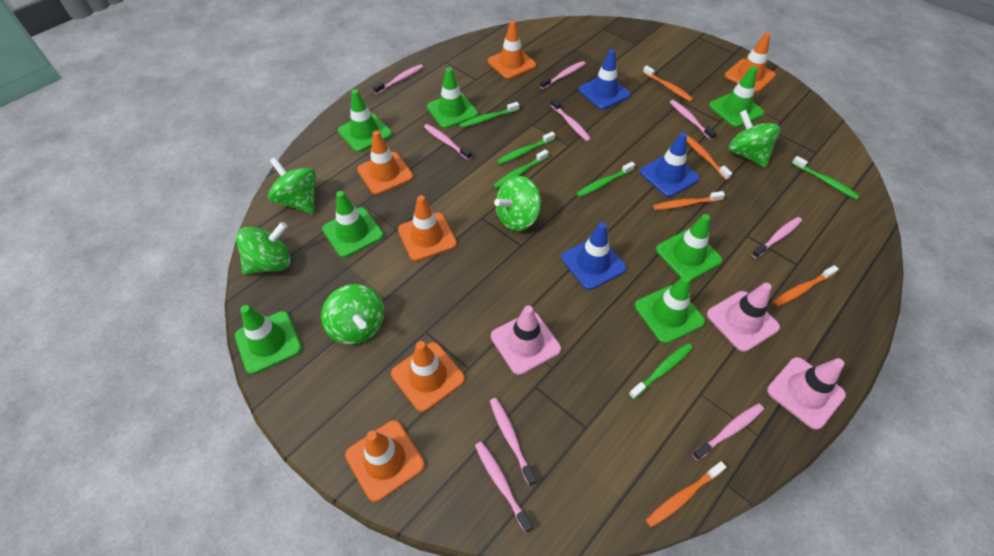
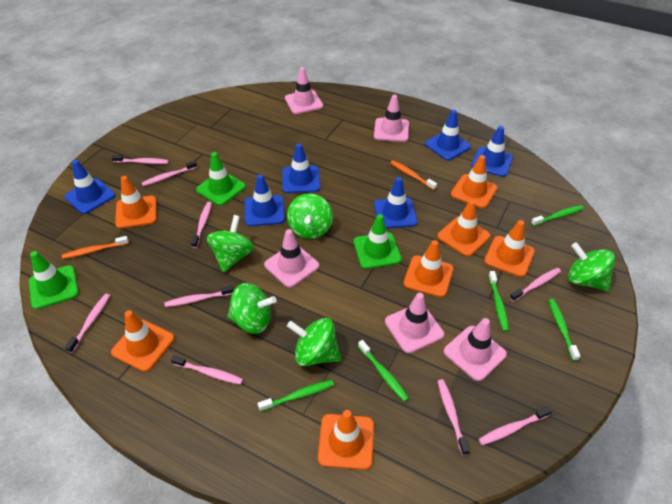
blue traffic cone: 3 -> 6
green toothbrush: 6 -> 5
green traffic cone: 7 -> 3
orange toothbrush: 5 -> 2
orange traffic cone: 6 -> 7
pink traffic cone: 3 -> 5

